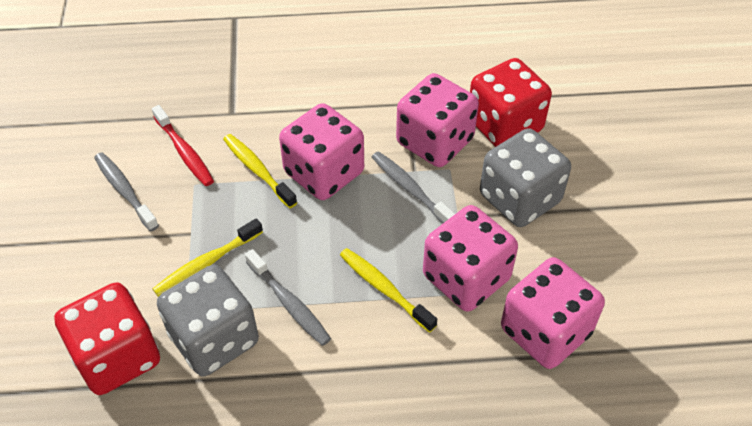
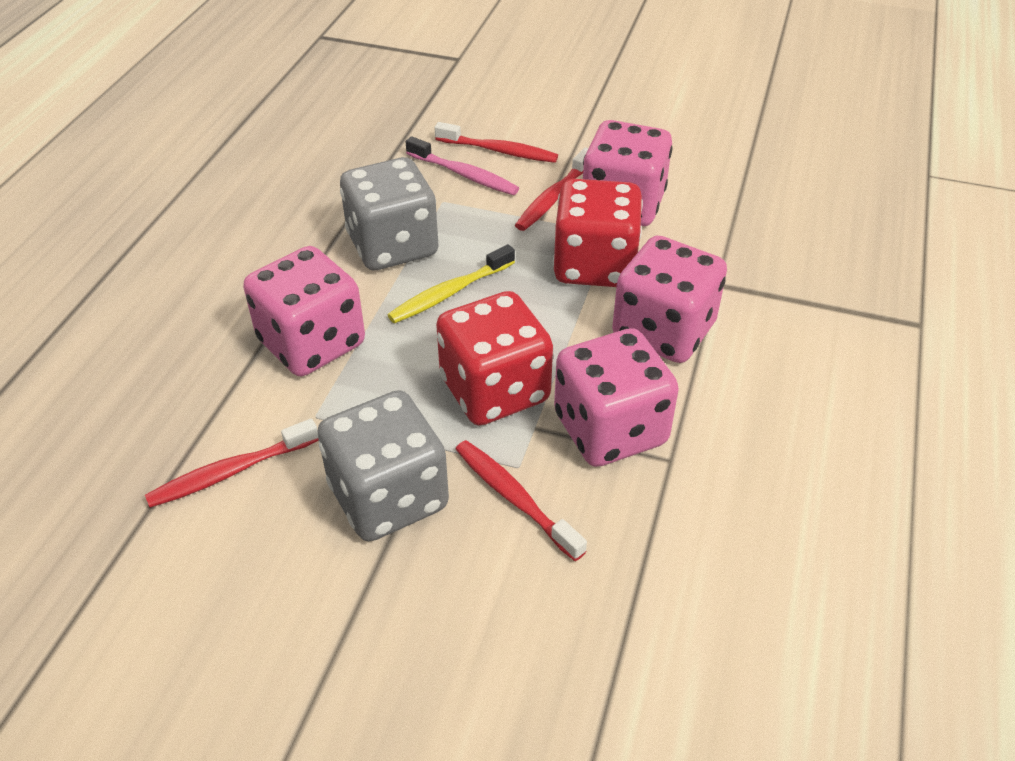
grey toothbrush: 3 -> 0
pink toothbrush: 0 -> 1
red toothbrush: 1 -> 4
yellow toothbrush: 3 -> 1

